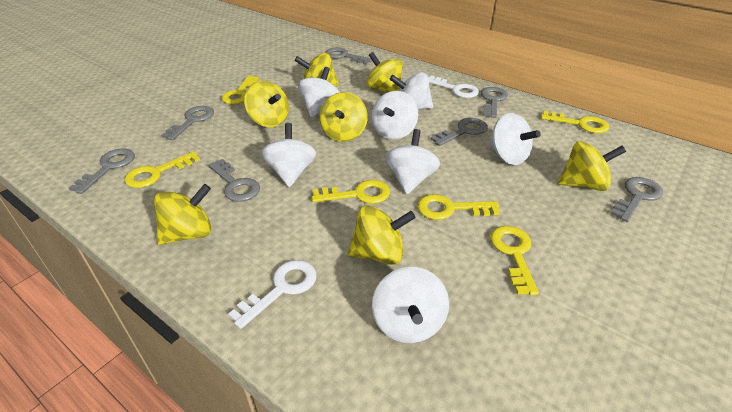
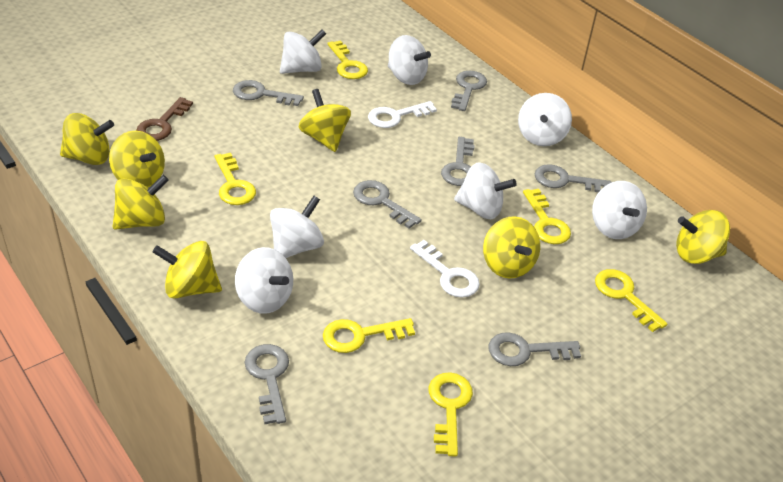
brown key: 0 -> 1

